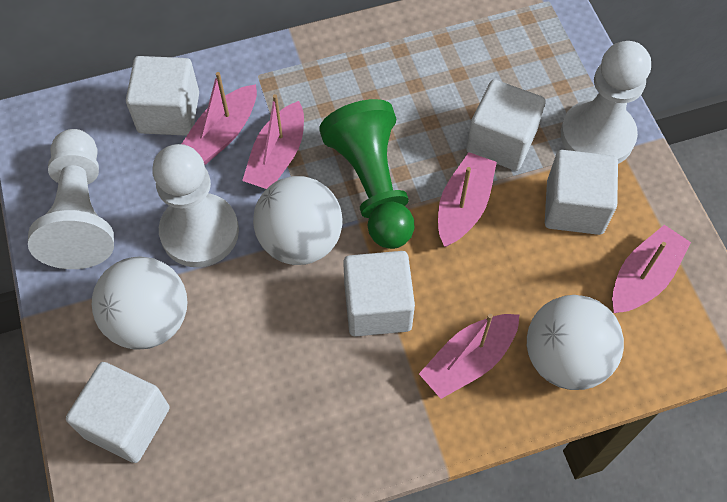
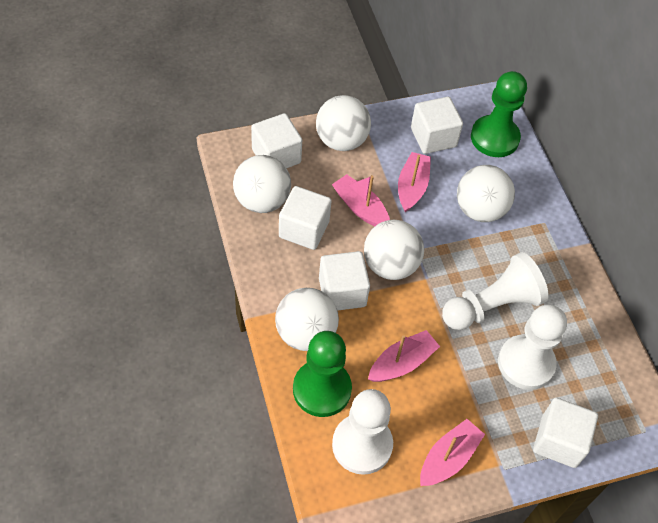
green pawn: 1 -> 2
pink boat: 5 -> 4
white ball: 3 -> 5

